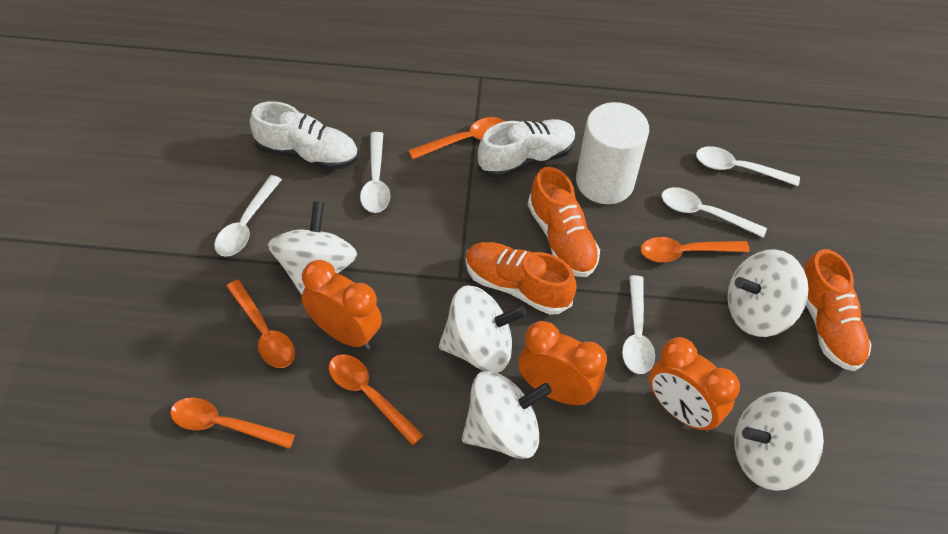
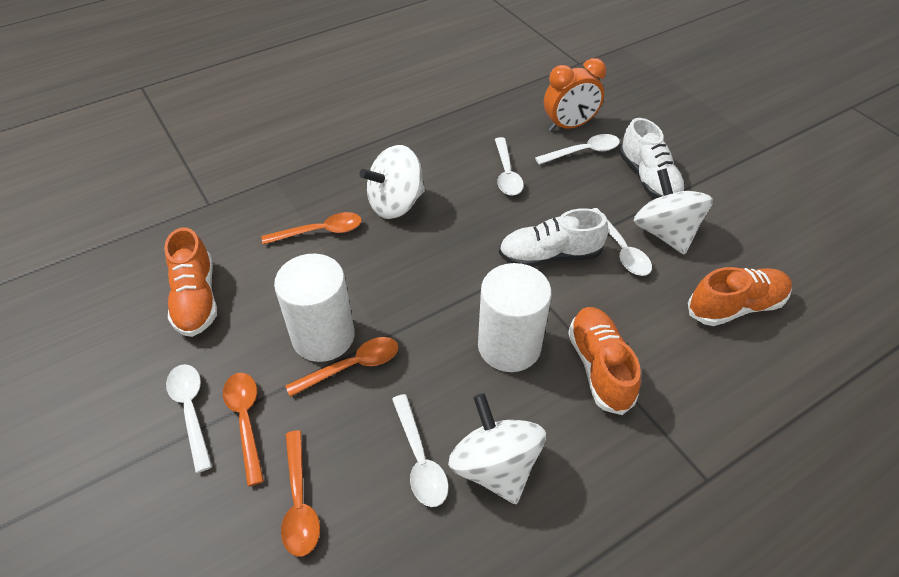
orange clock: 3 -> 1
orange spoon: 5 -> 4
white cylinder: 1 -> 2
white spinning top: 5 -> 3

